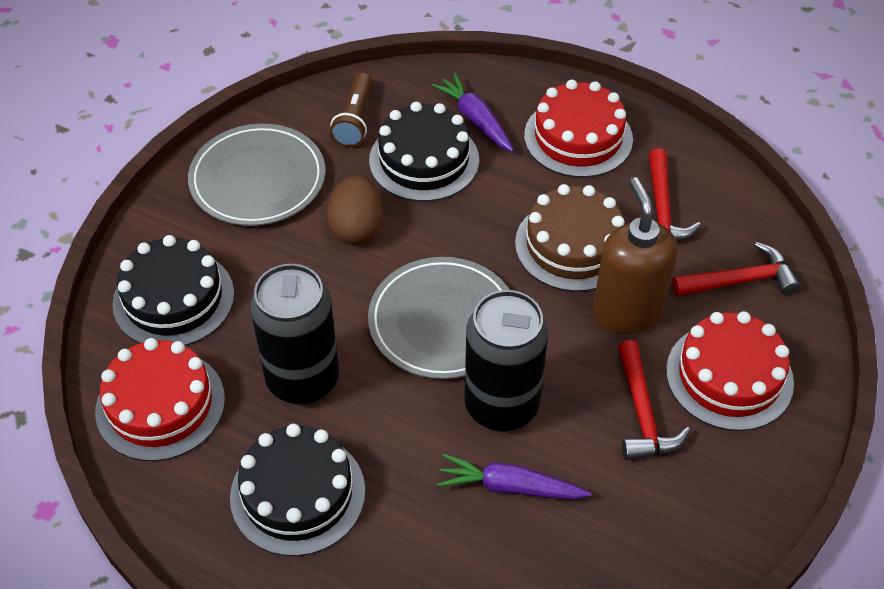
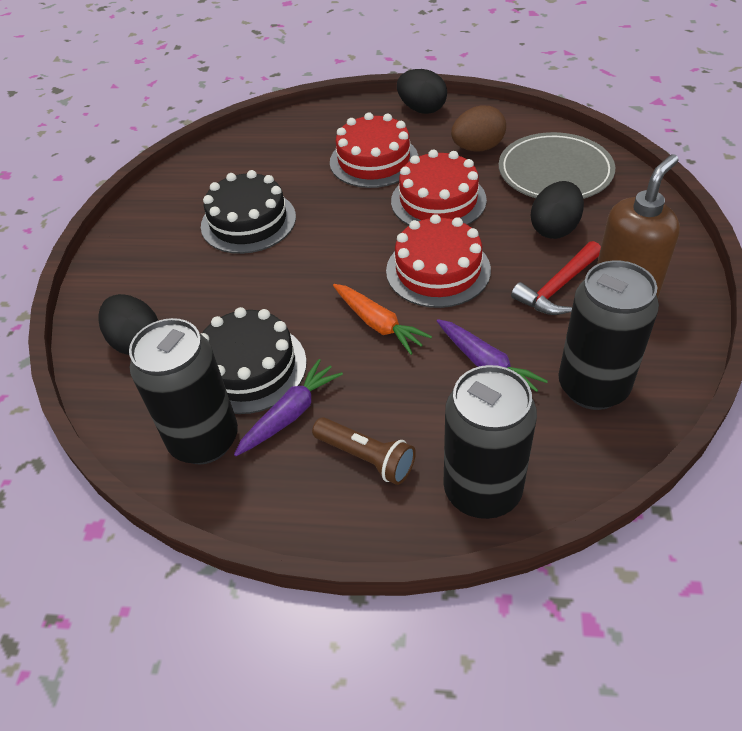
black cake: 3 -> 2
black can: 2 -> 3
black egg: 0 -> 3
brown cake: 1 -> 0
grey plate: 2 -> 1
orange carrot: 0 -> 1
red hammer: 3 -> 1

